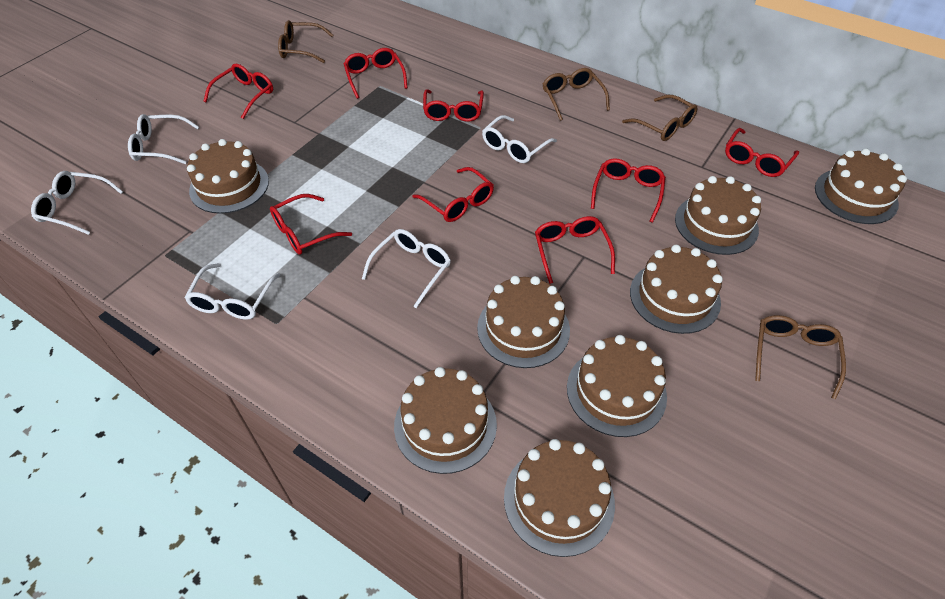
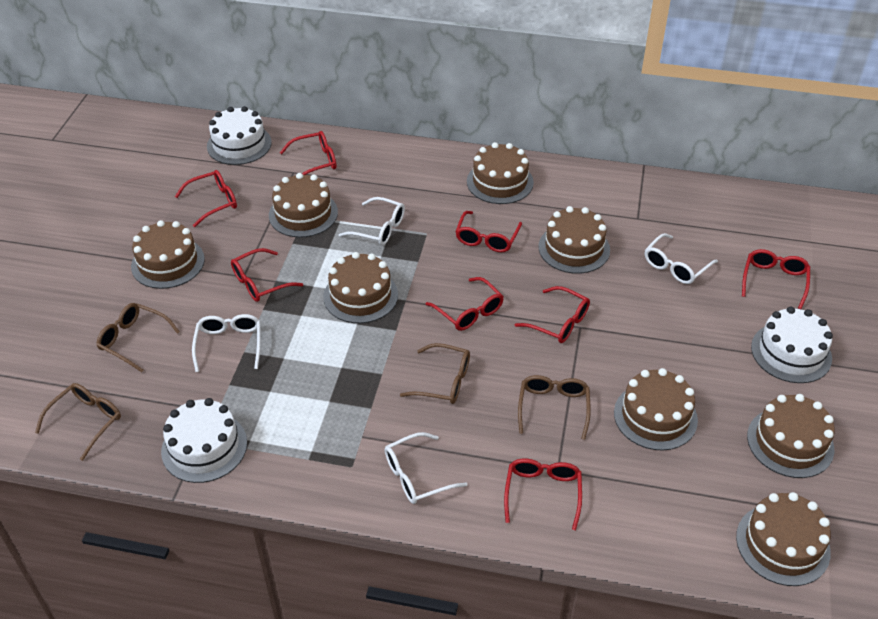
white cake: 0 -> 3
white glasses: 5 -> 4

